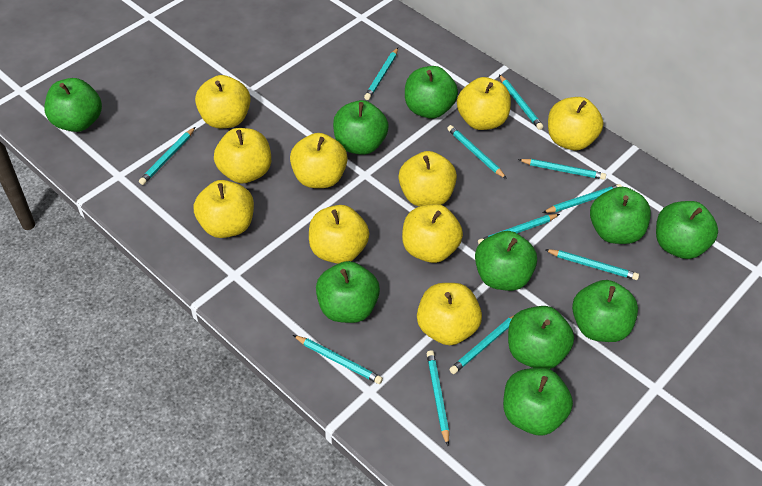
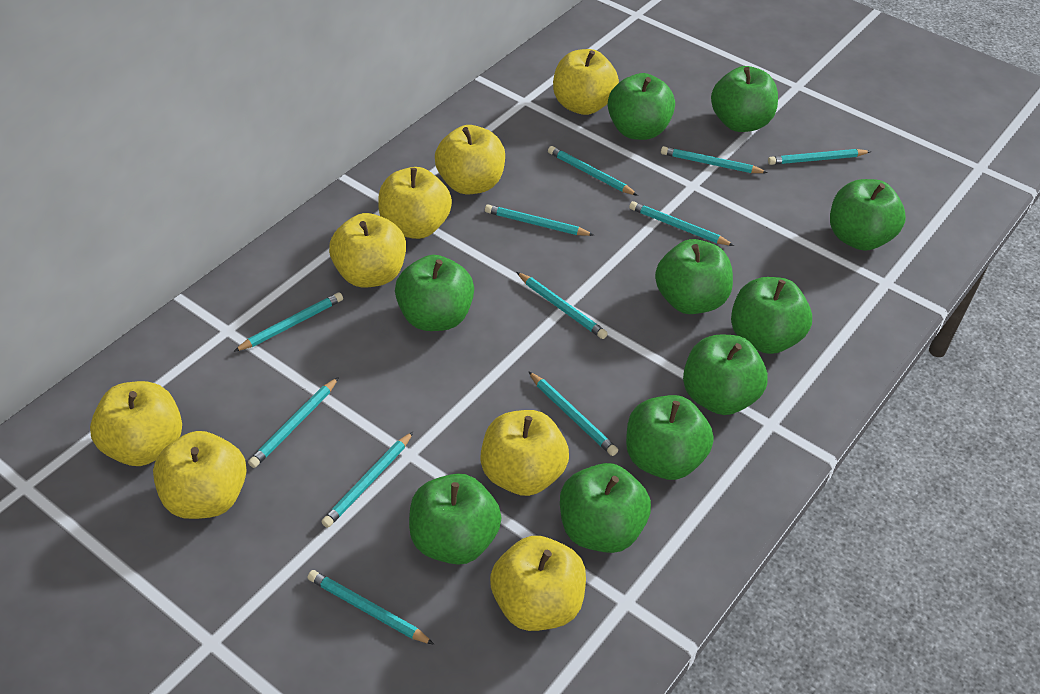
yellow apple: 10 -> 8

